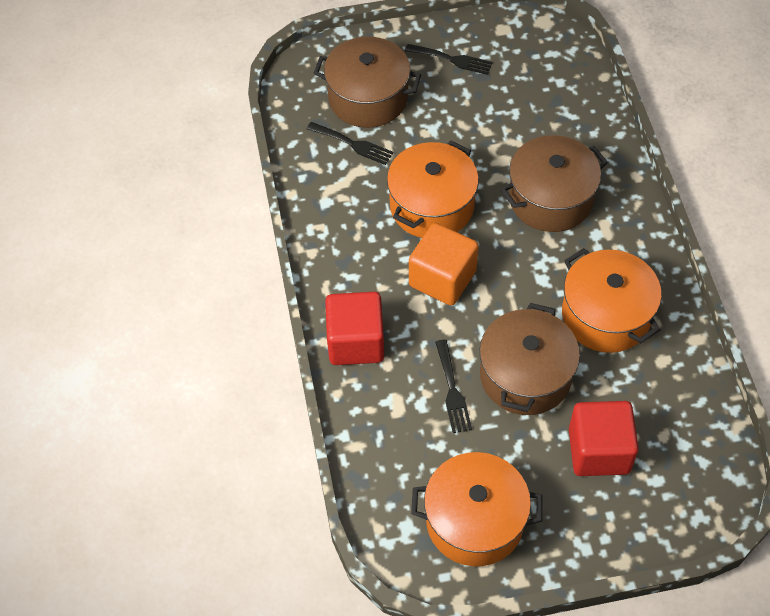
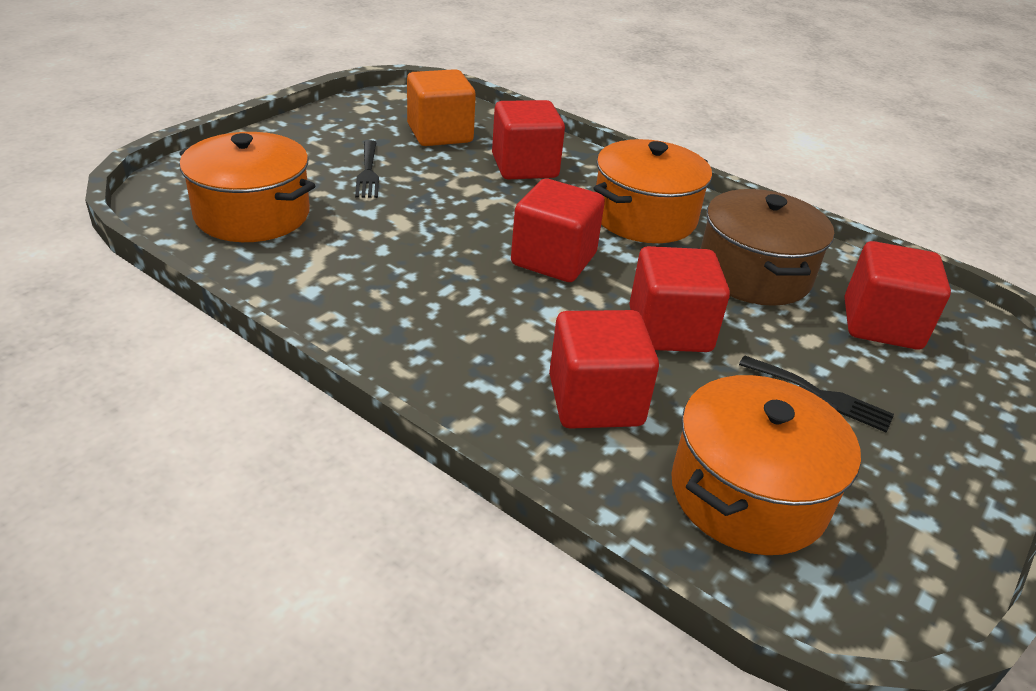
black fork: 3 -> 2
brown pot: 3 -> 1
red cube: 2 -> 5

